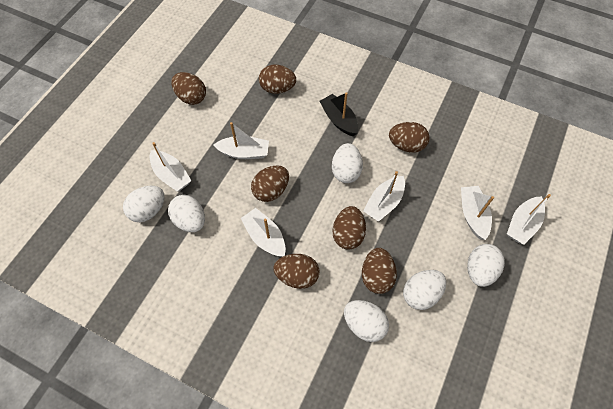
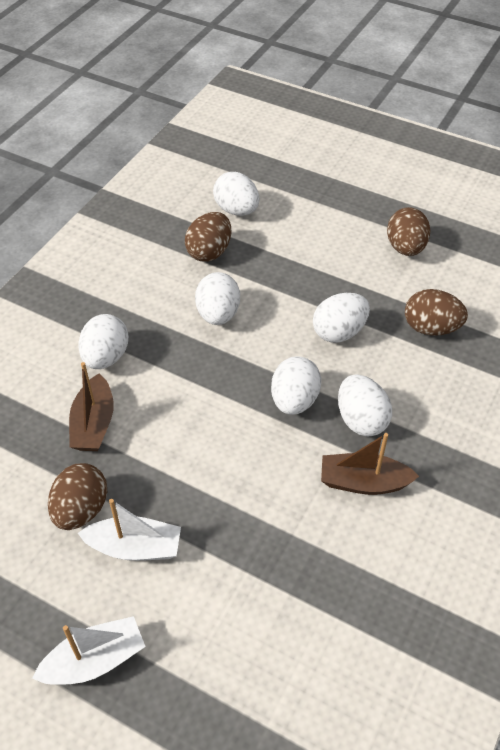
black boat: 1 -> 0
brown boat: 0 -> 2
brown egg: 7 -> 4
white boat: 6 -> 2

